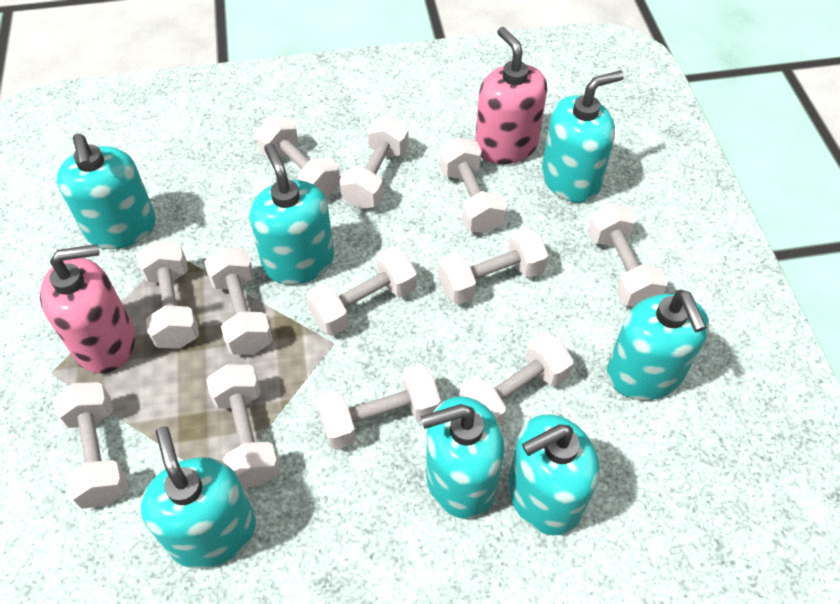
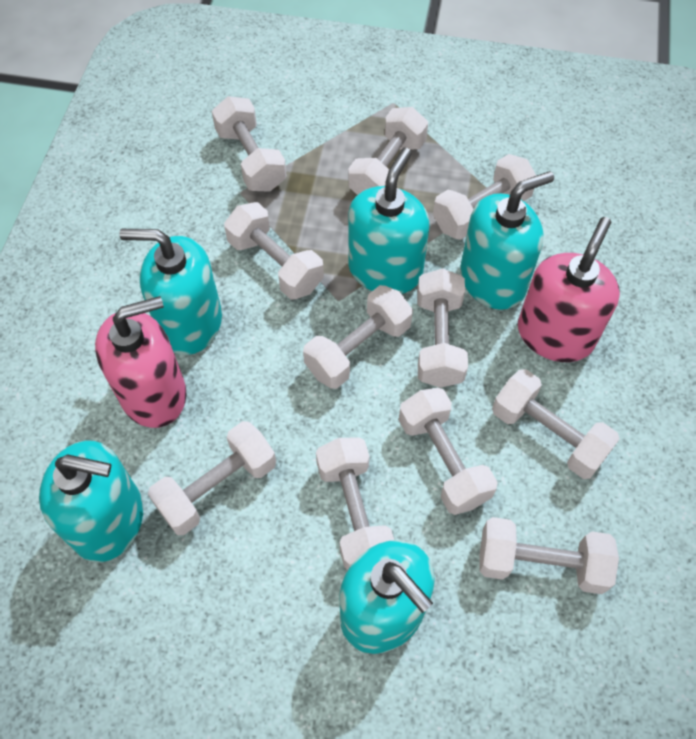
turquoise soap dispenser: 7 -> 5
white dumbbell: 12 -> 11

